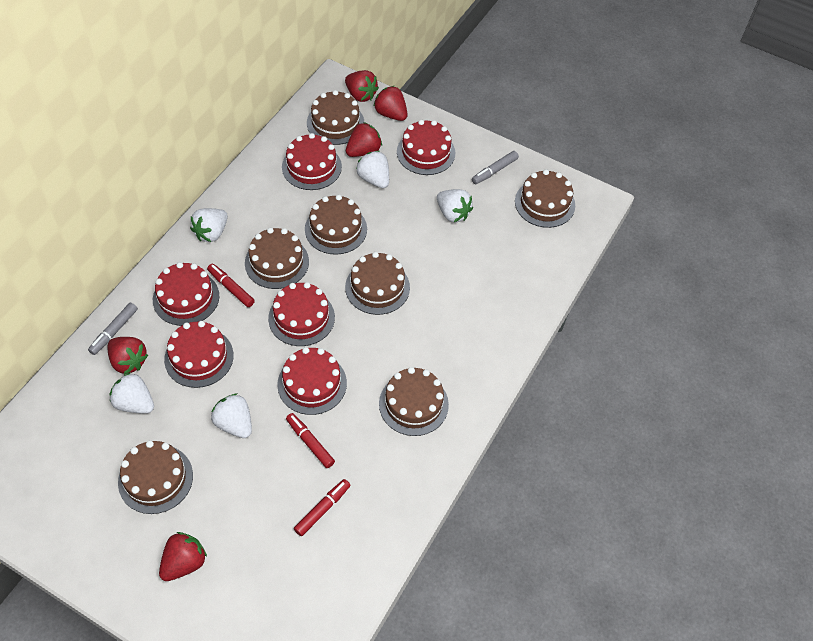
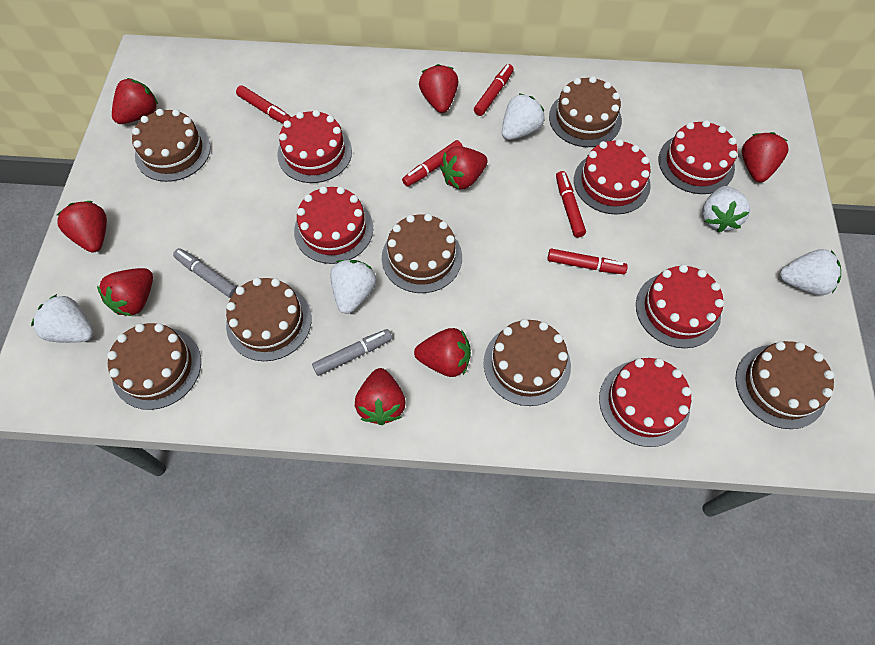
red marker: 3 -> 5
red strawberry: 5 -> 8

